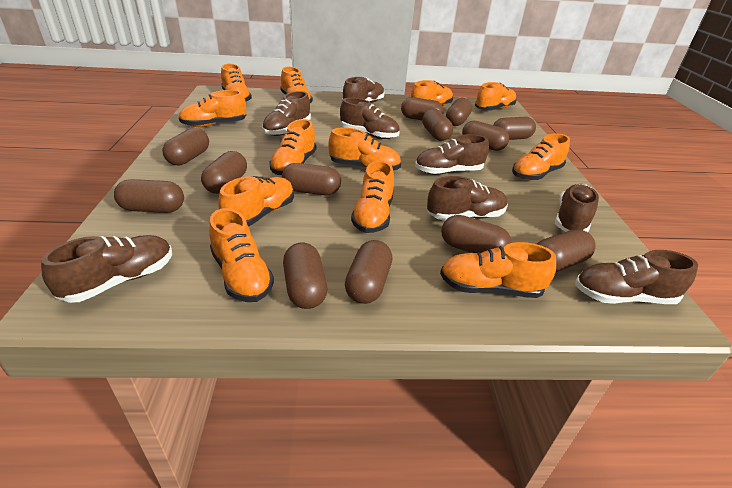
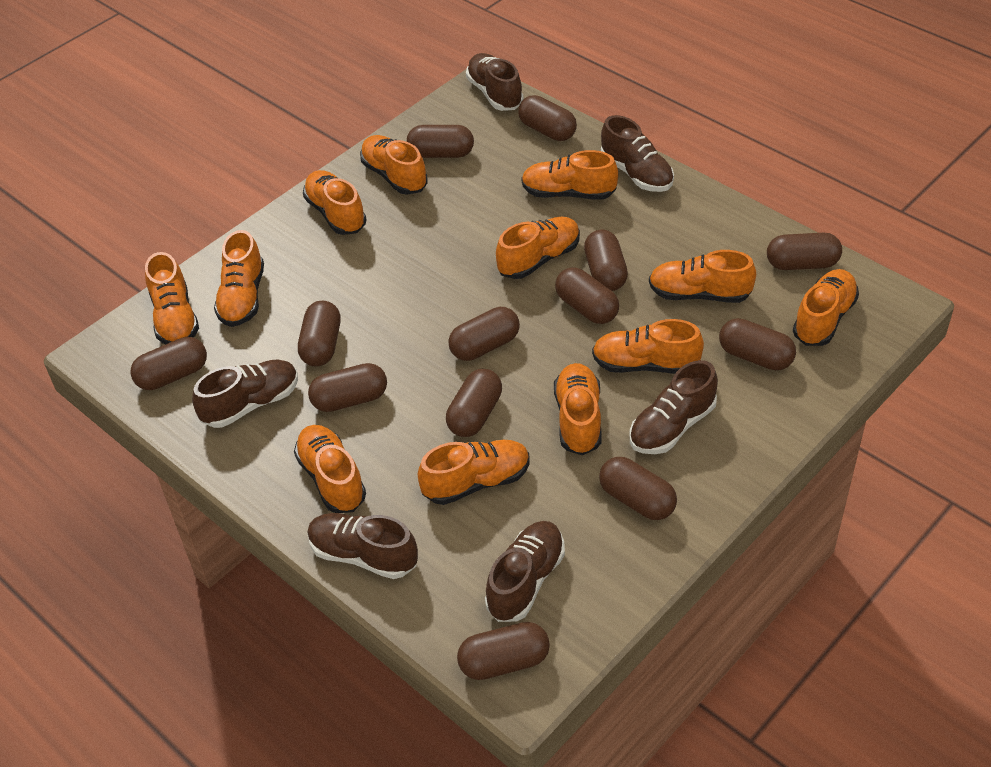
brown shoe: 8 -> 6

